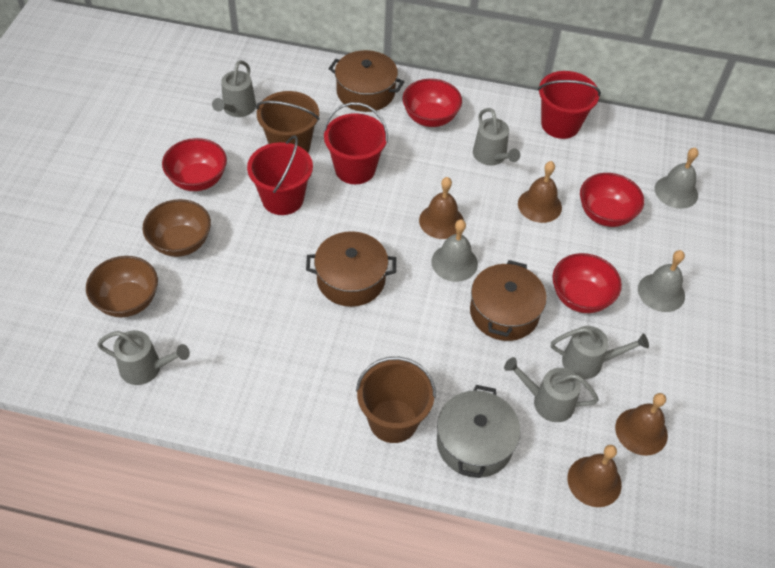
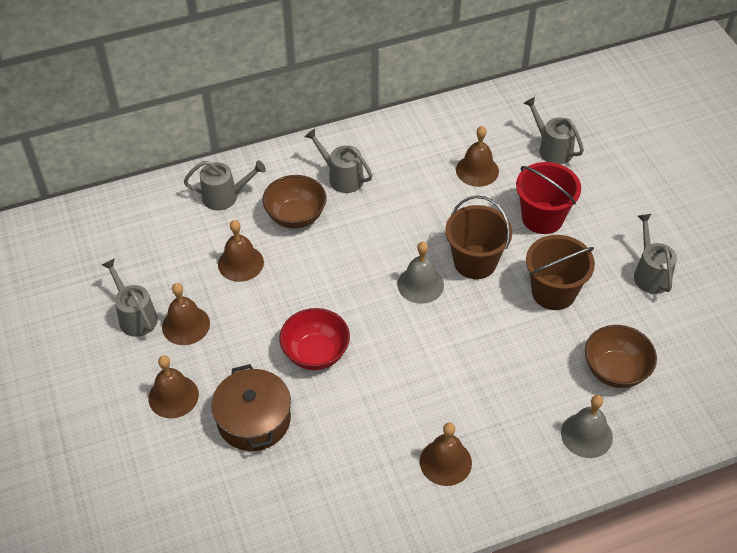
brown bell: 4 -> 5
brown pot: 3 -> 1
grey bell: 3 -> 2
grey pot: 1 -> 0
red bowl: 4 -> 1
red bucket: 3 -> 1

